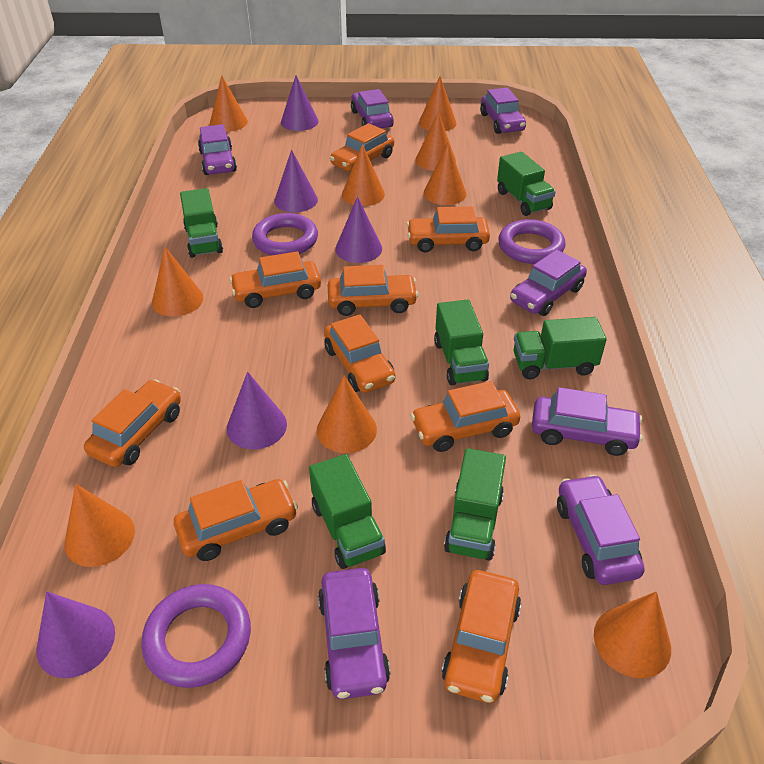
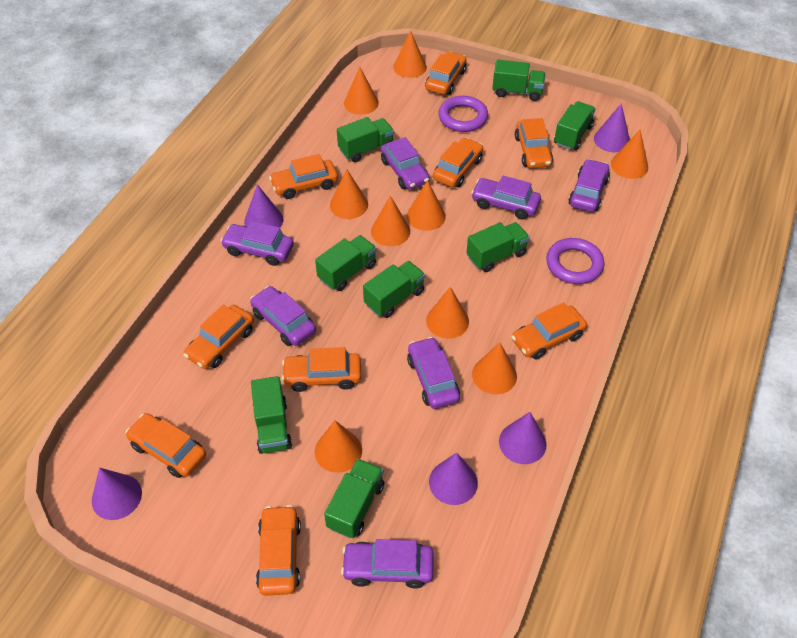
green truck: 6 -> 8
purple ring: 3 -> 2

